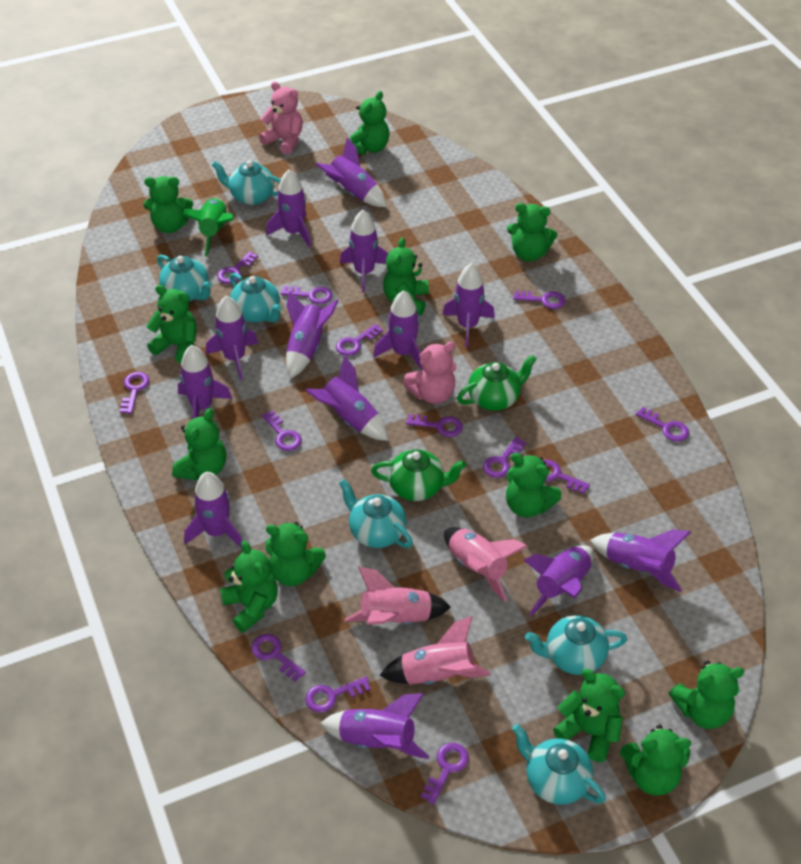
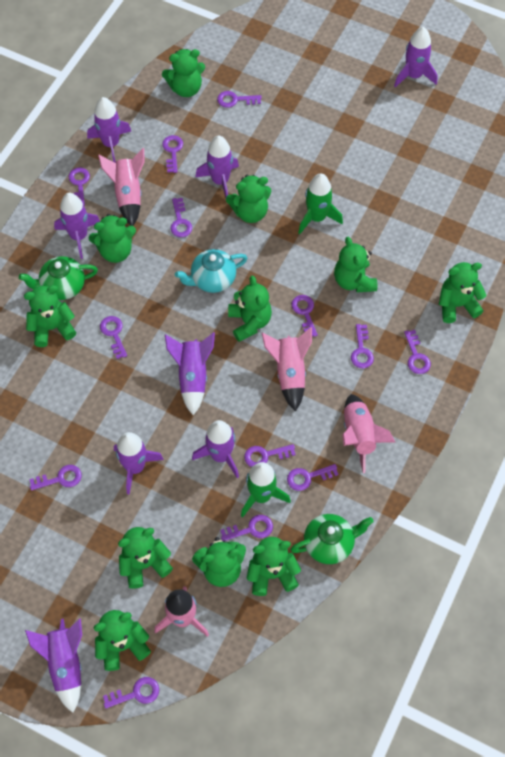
green rocket: 1 -> 2
green teddy bear: 12 -> 11
pink rocket: 3 -> 4
pink teddy bear: 2 -> 0
purple rocket: 13 -> 8
turquoise teapot: 6 -> 1

